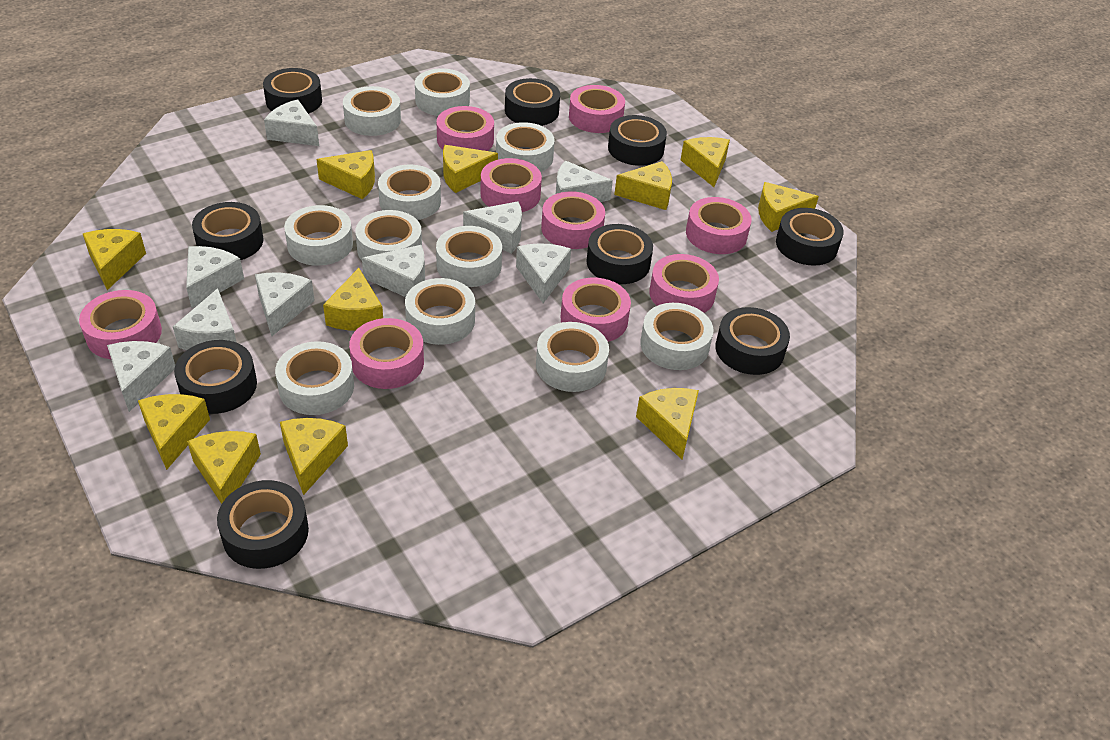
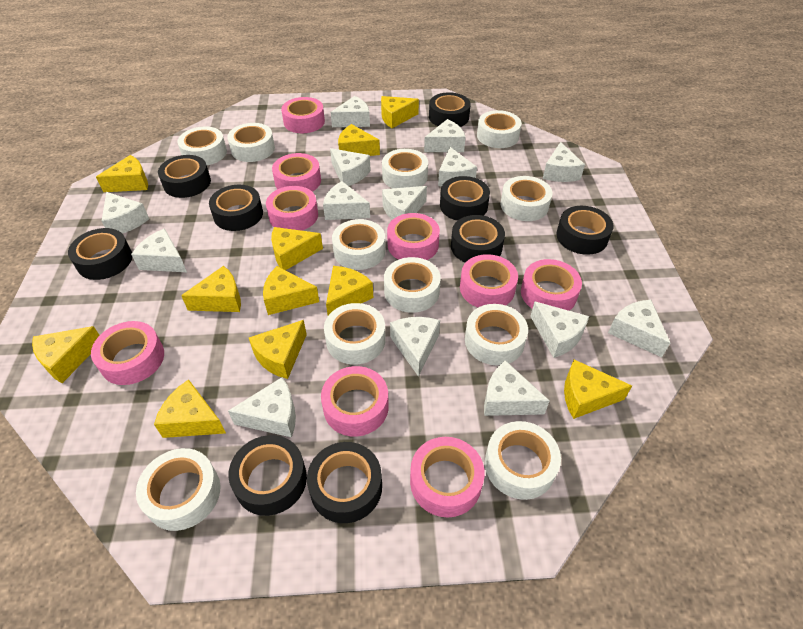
white cheese: 9 -> 14

